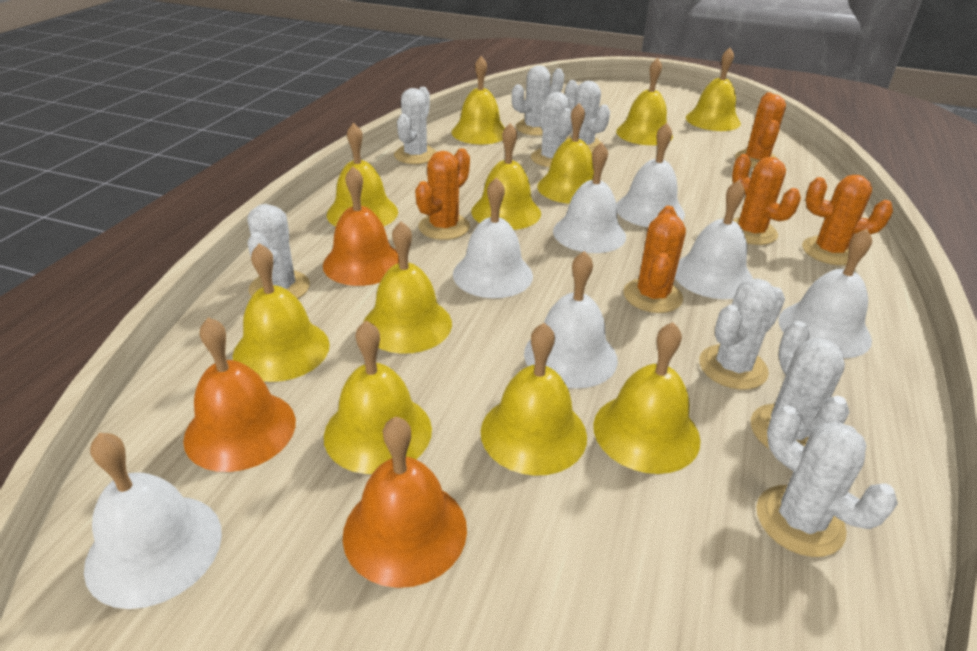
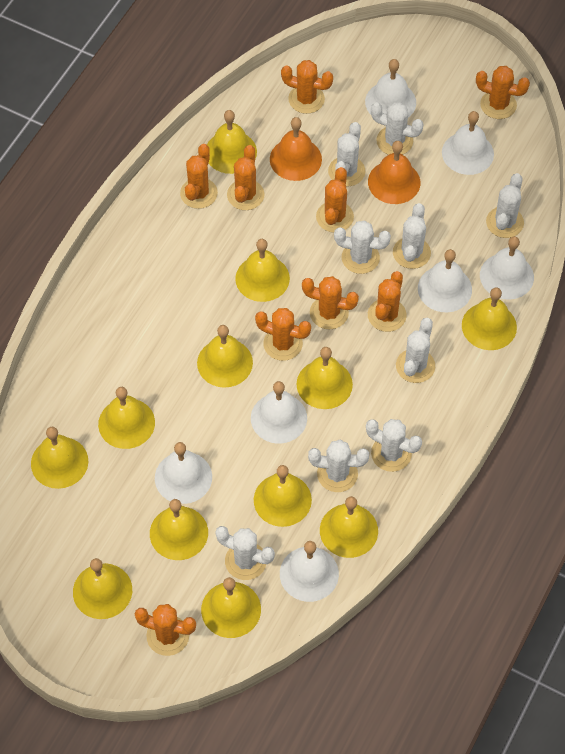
orange bell: 3 -> 2
orange cactus: 5 -> 9
white cactus: 8 -> 9
yellow bell: 11 -> 12

